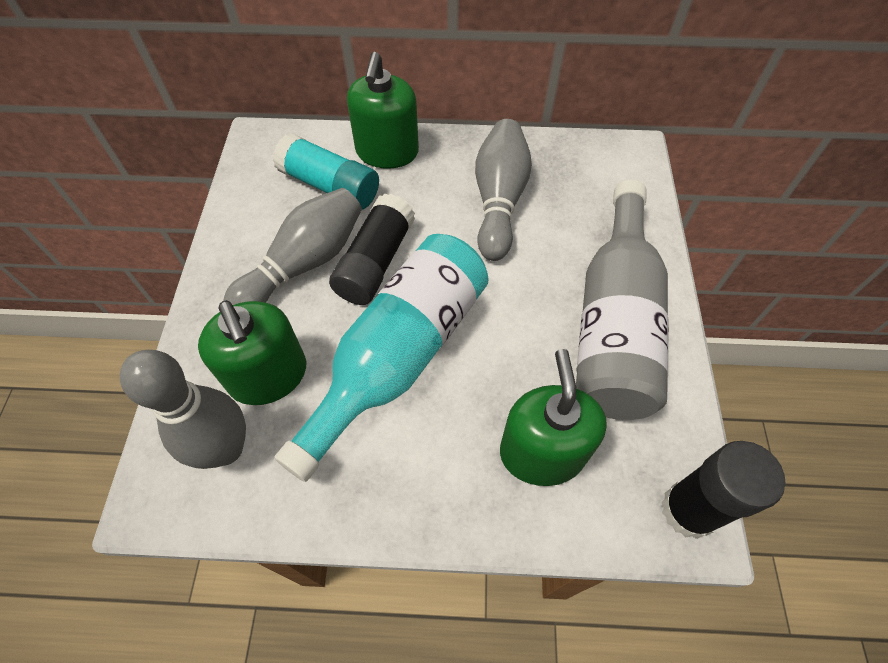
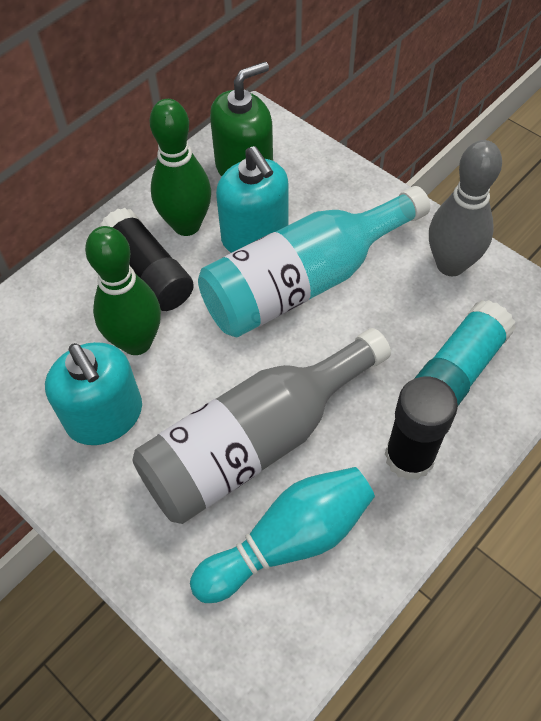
green bowling pin: 0 -> 2
green soap dispenser: 3 -> 1
grey bowling pin: 3 -> 1
turquoise bowling pin: 0 -> 1
turquoise soap dispenser: 0 -> 2

